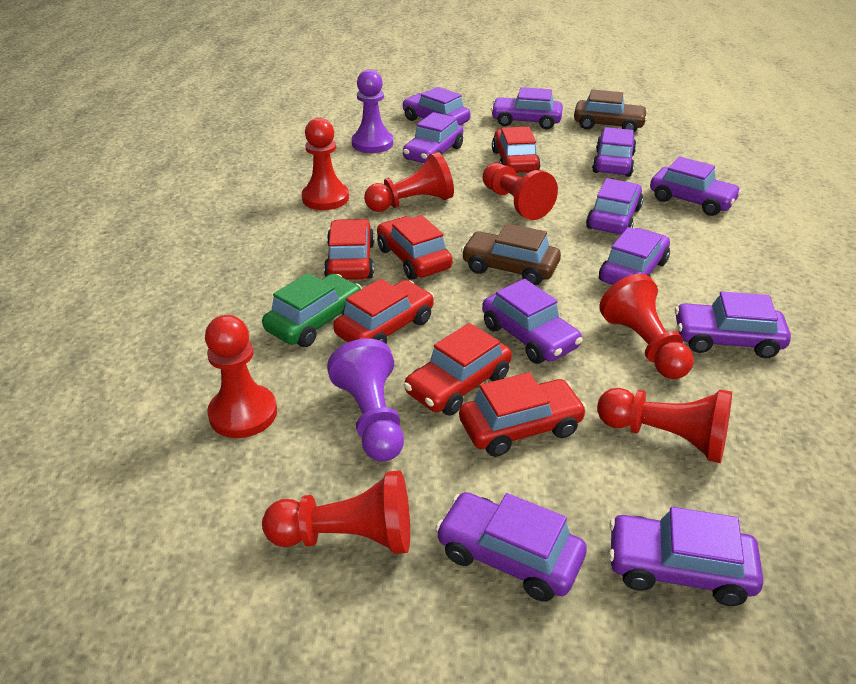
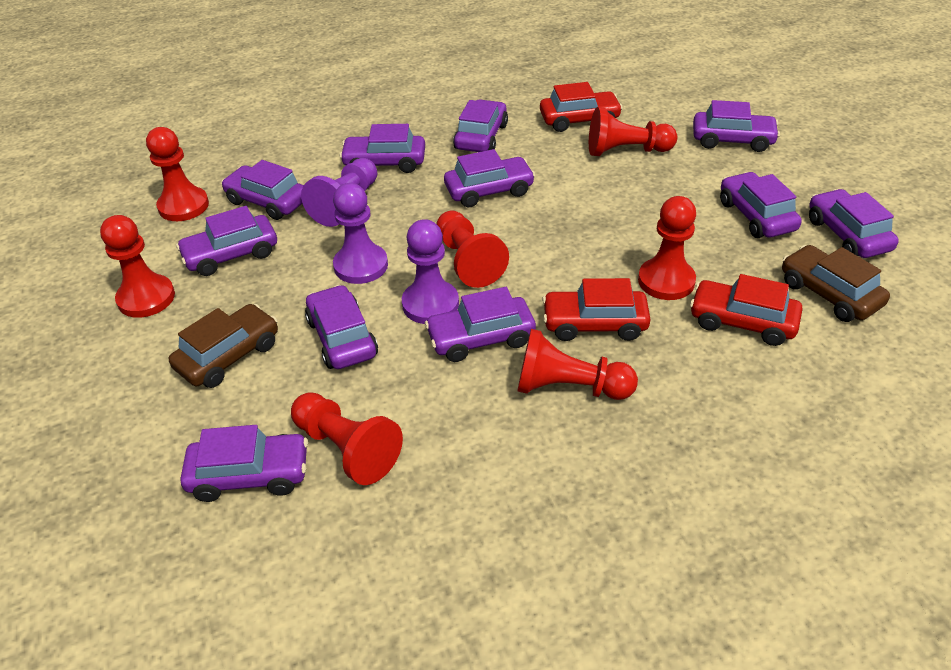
green car: 1 -> 0
purple pawn: 2 -> 3
red car: 6 -> 3

